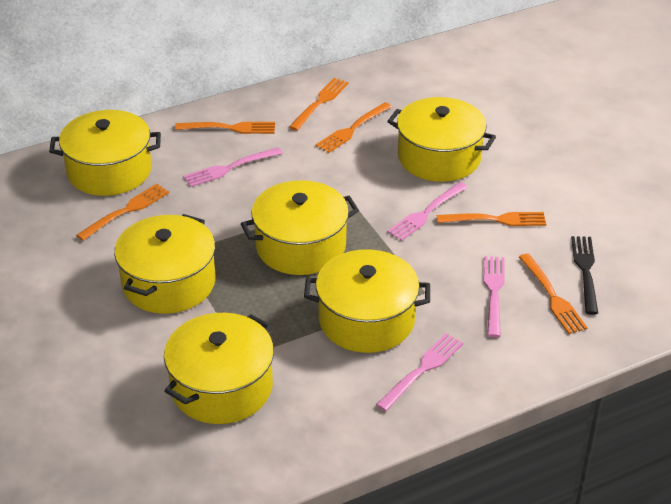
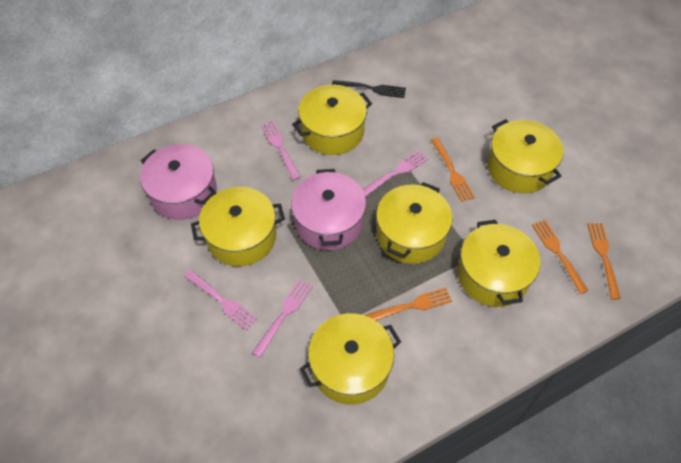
orange fork: 6 -> 4
pink pot: 0 -> 2

